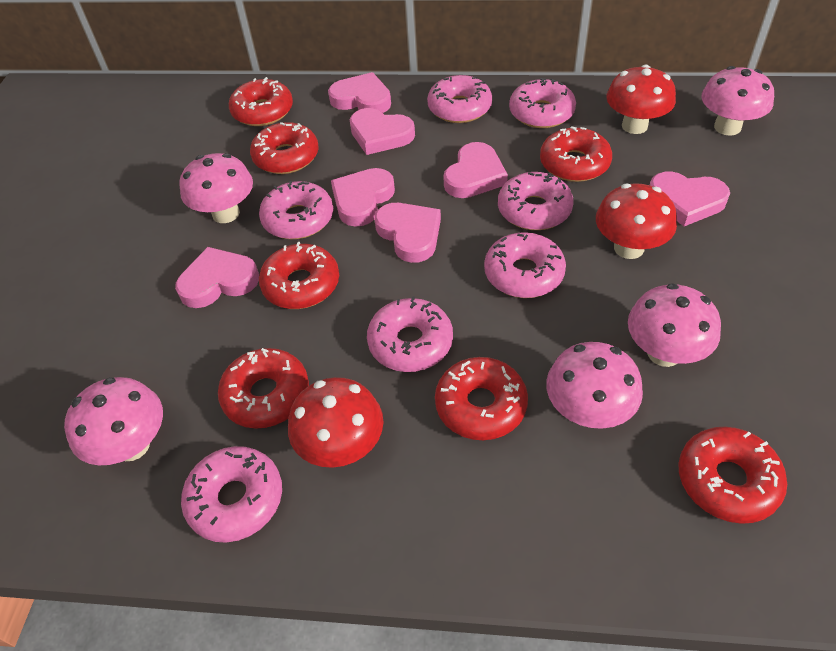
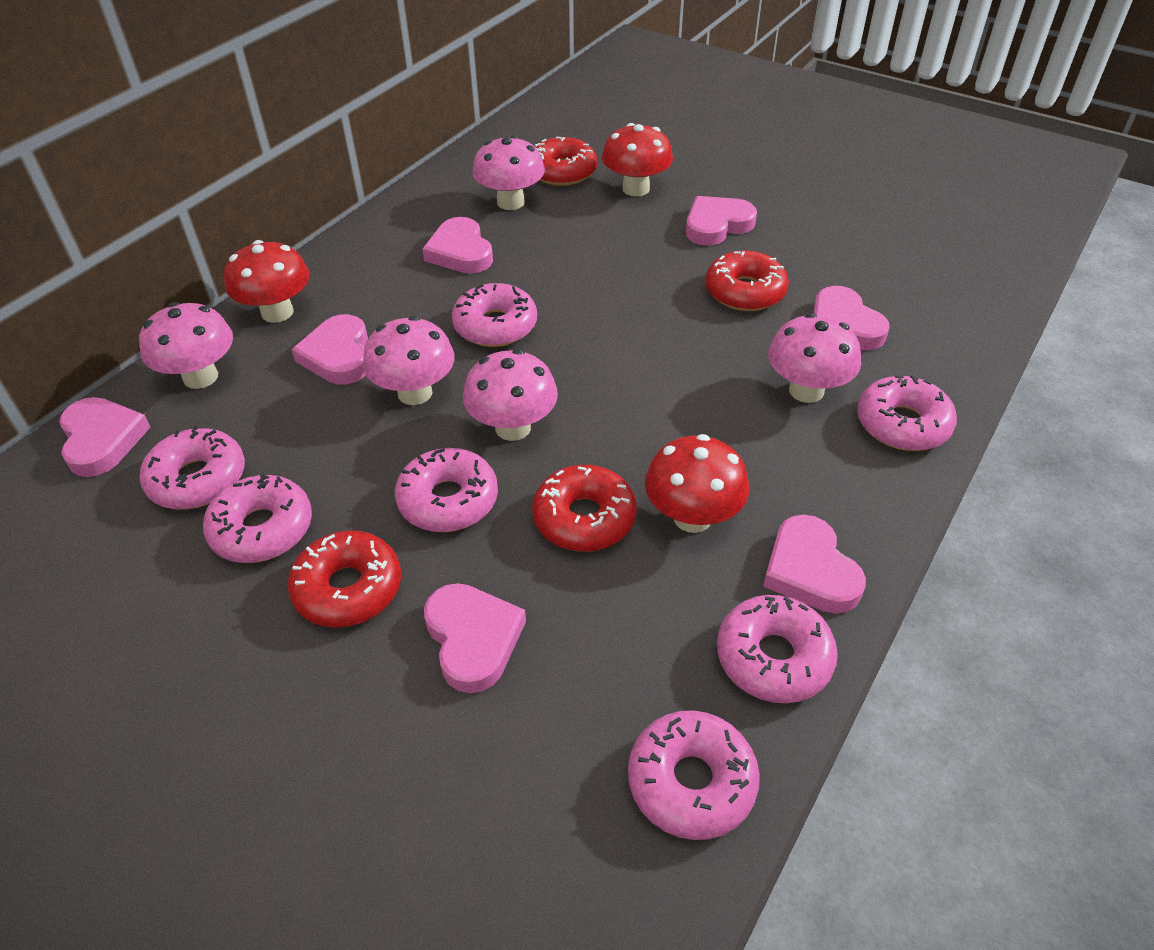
red donut: 7 -> 4

